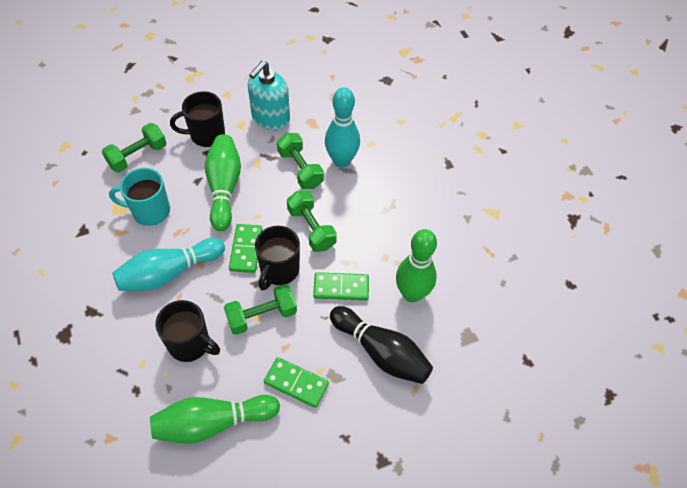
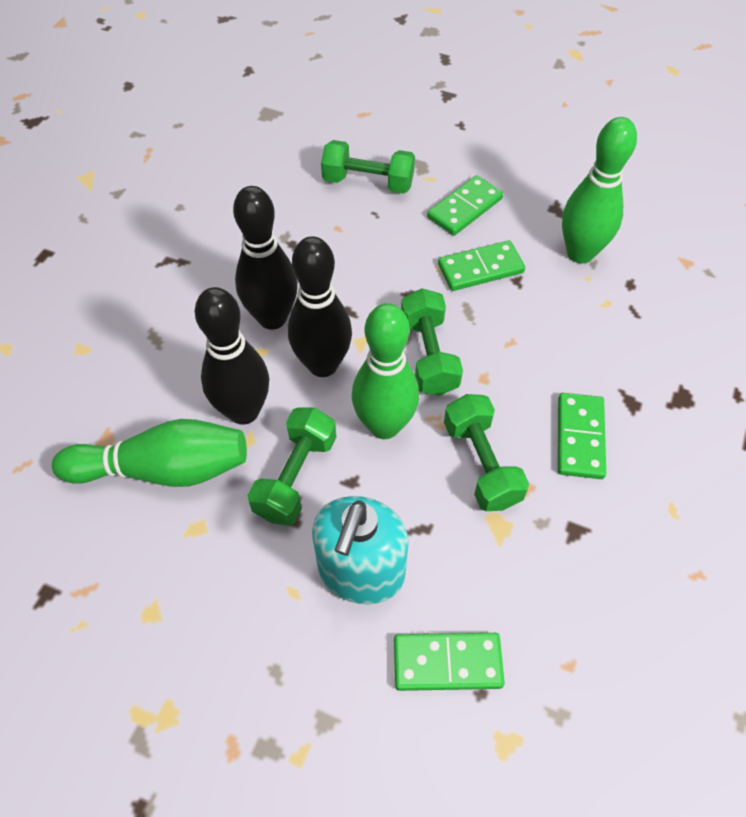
black bowling pin: 1 -> 3
black mug: 3 -> 0
green domino: 3 -> 4
turquoise bowling pin: 2 -> 0
turquoise mug: 1 -> 0

